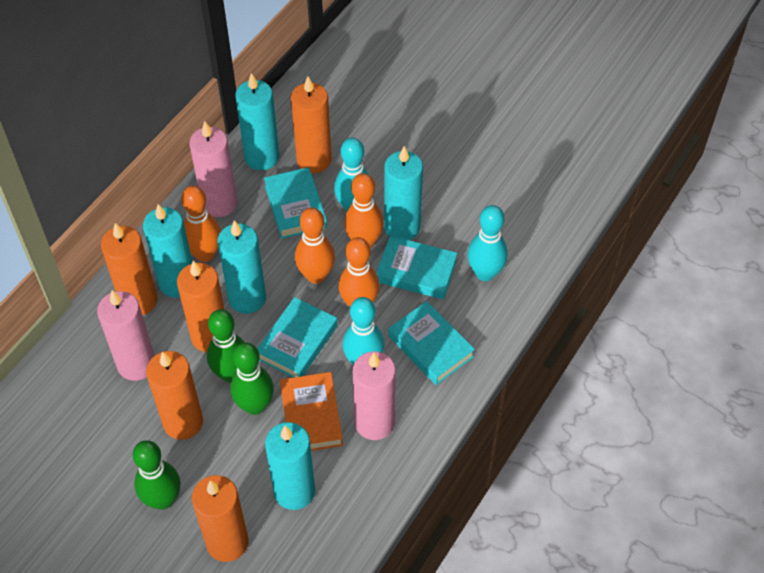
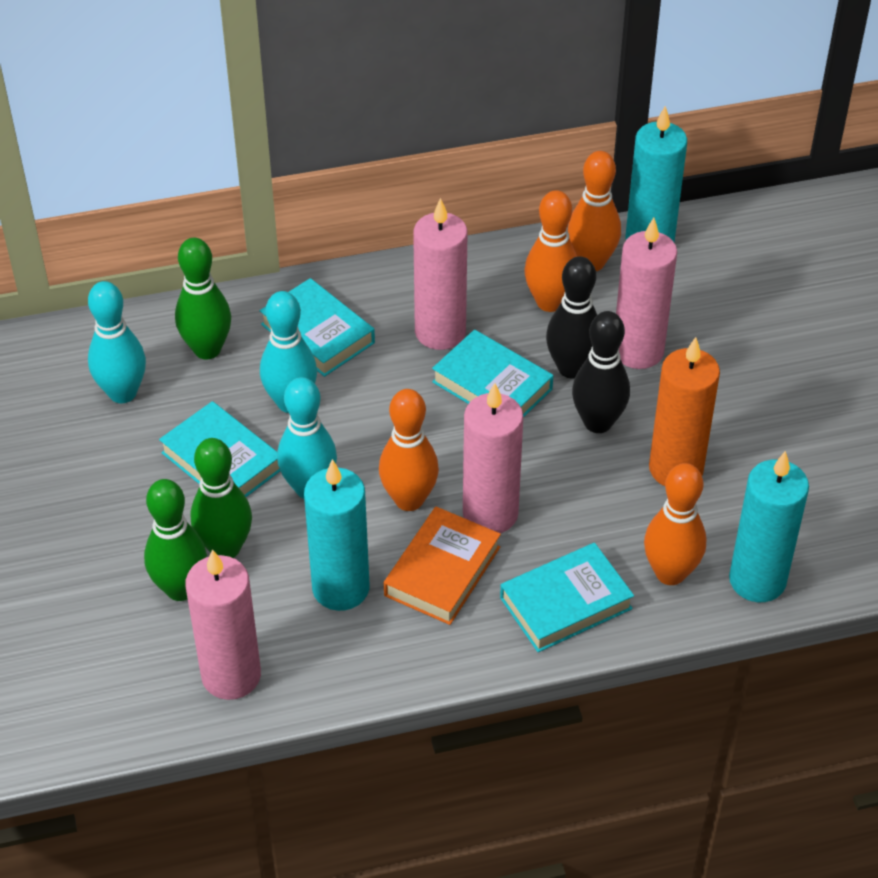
black bowling pin: 0 -> 2
orange candle: 5 -> 1
pink candle: 3 -> 4
turquoise candle: 5 -> 3

